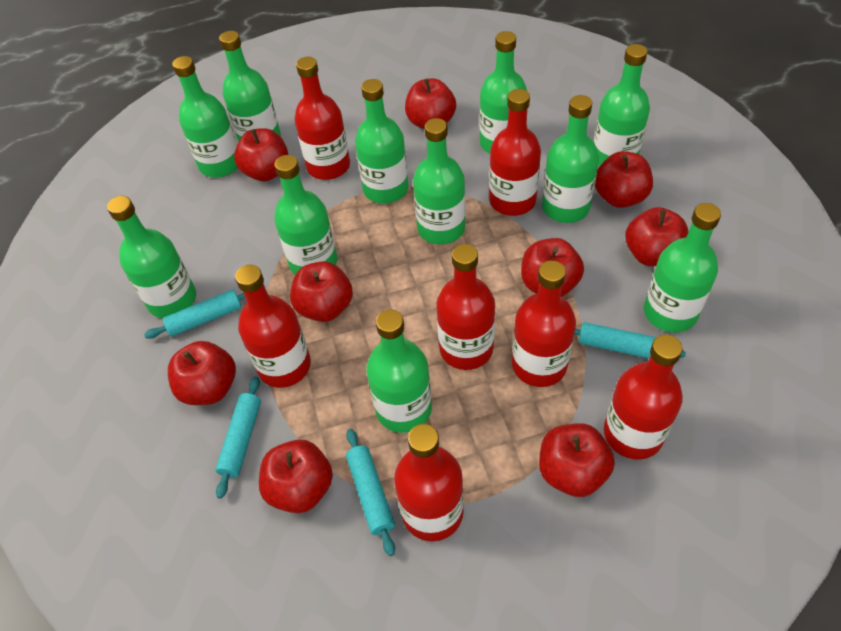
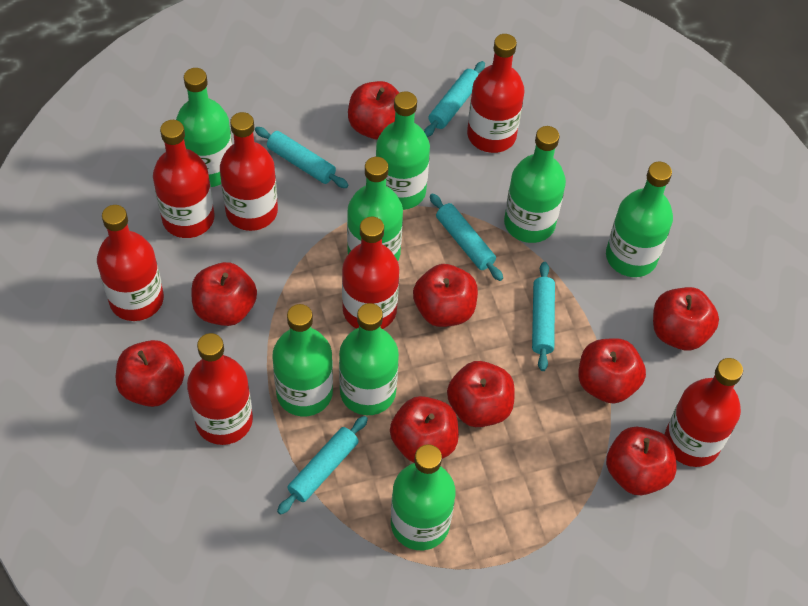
green bottle: 11 -> 8
turquoise rolling pin: 4 -> 5

